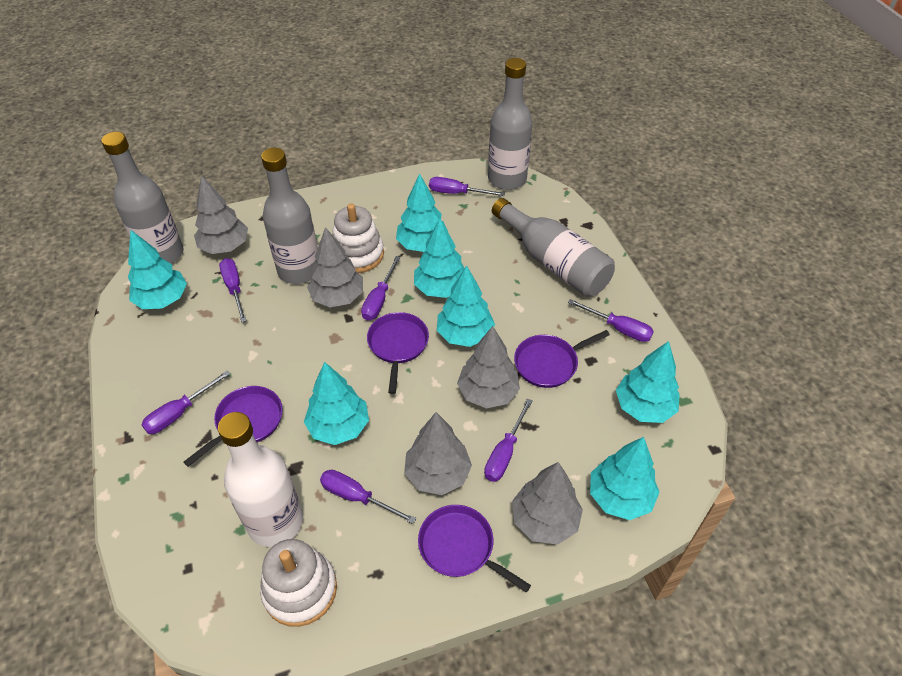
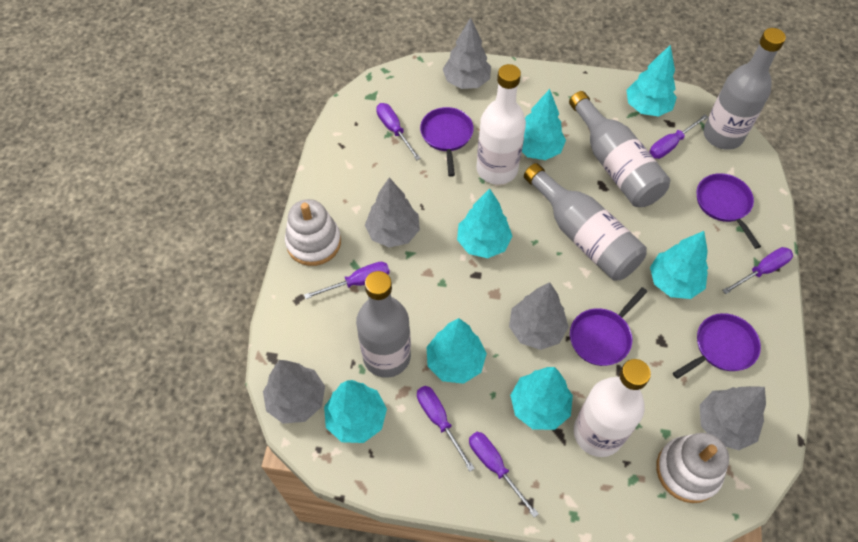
purple screwdriver: 7 -> 6
white bottle: 1 -> 2

